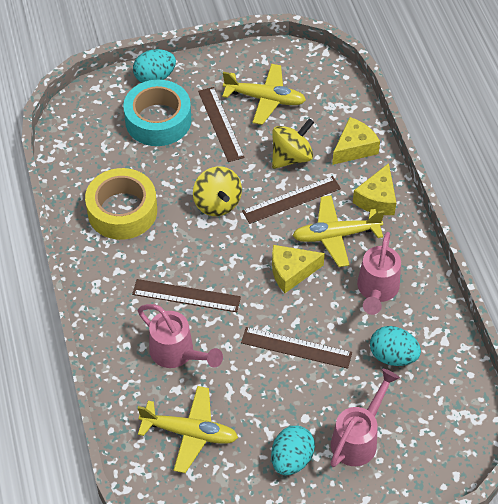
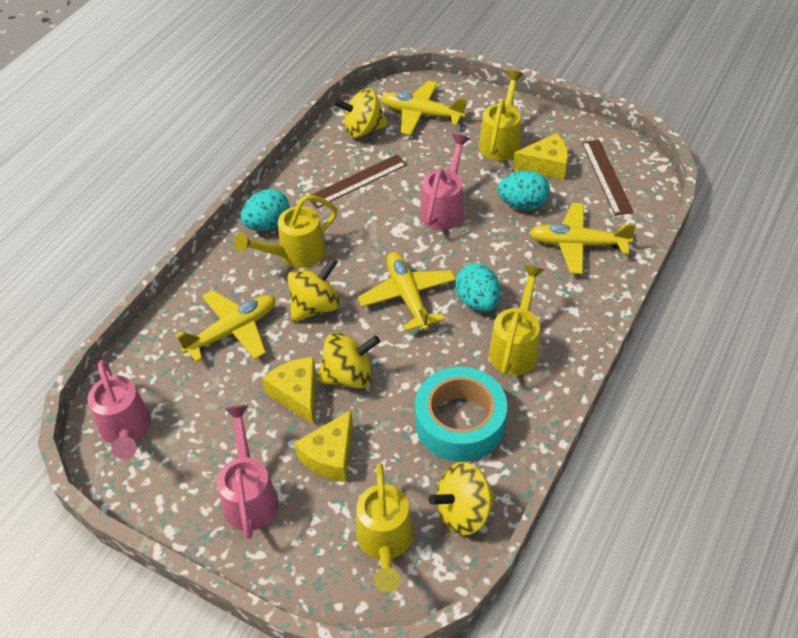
brown ruler: 4 -> 2
yellow plane: 3 -> 4
yellow spinning top: 2 -> 4
yellow tape: 1 -> 0
yellow watering can: 0 -> 4

